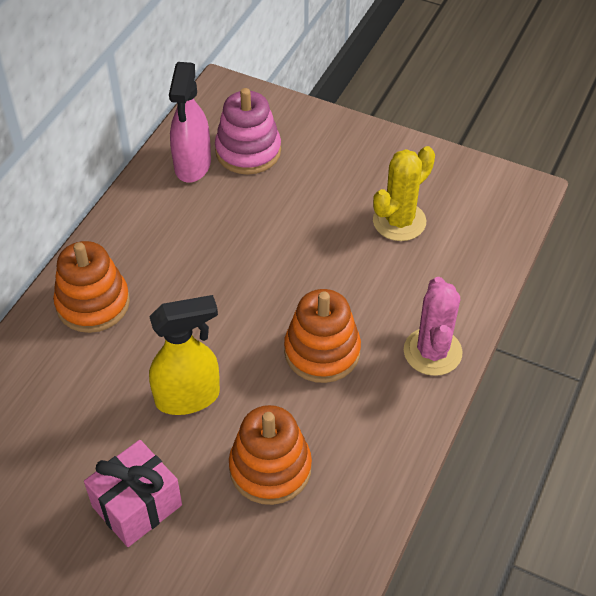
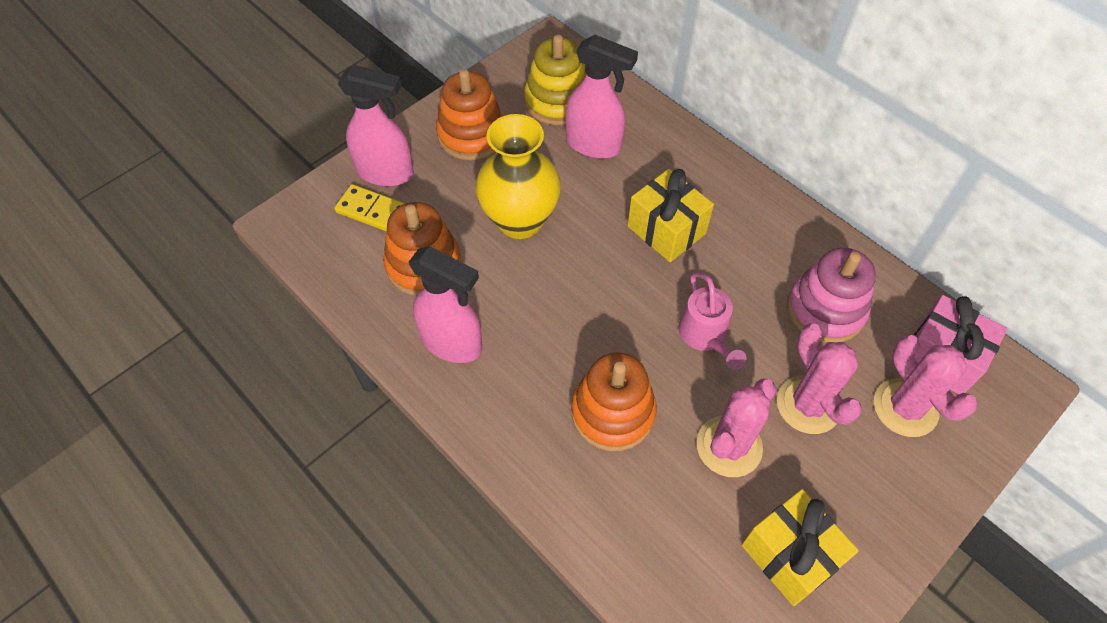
pink cactus: 1 -> 3
pink spray bottle: 1 -> 3
pink watering can: 0 -> 1
yellow cactus: 1 -> 0
yellow domino: 0 -> 1
yellow gift: 0 -> 2
yellow spray bottle: 1 -> 0
yellow stacking toy: 0 -> 1
yellow vase: 0 -> 1

